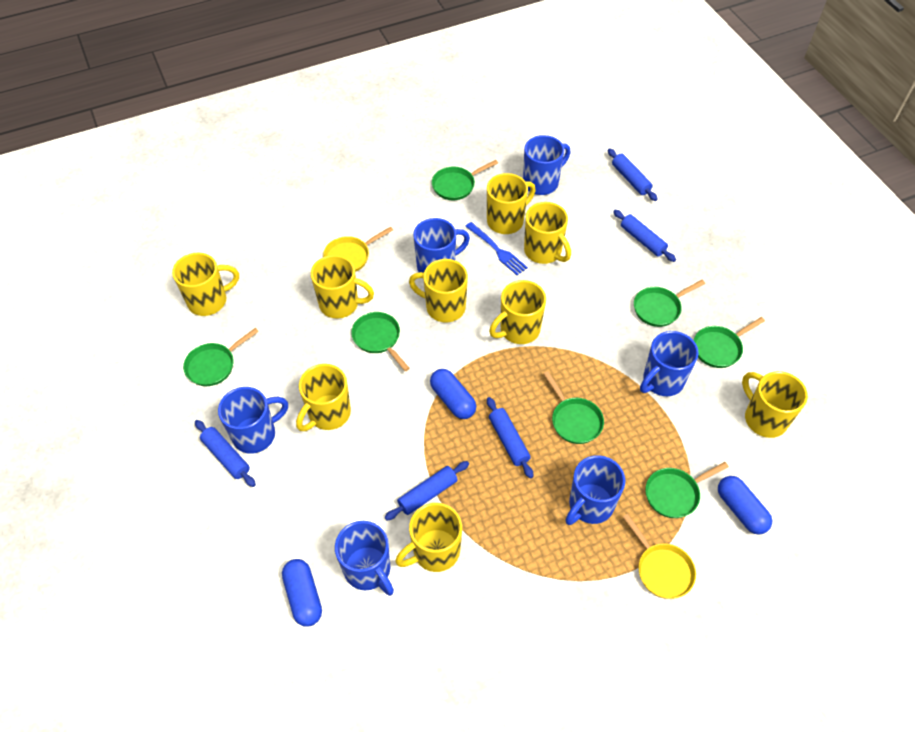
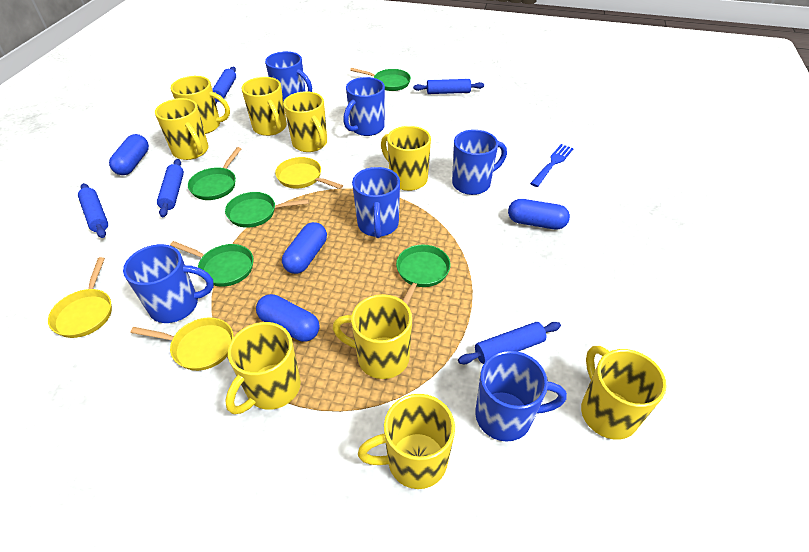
blue capsule: 3 -> 4
green pan: 7 -> 5
yellow pan: 2 -> 3

